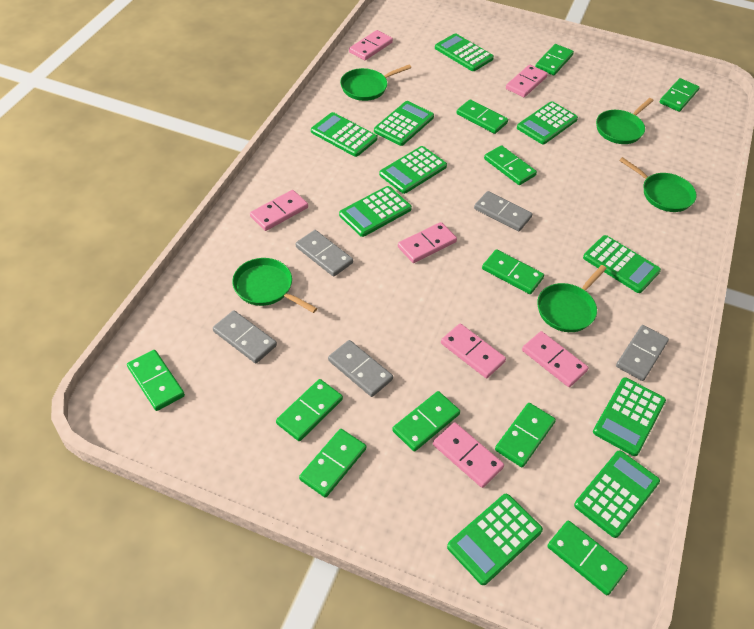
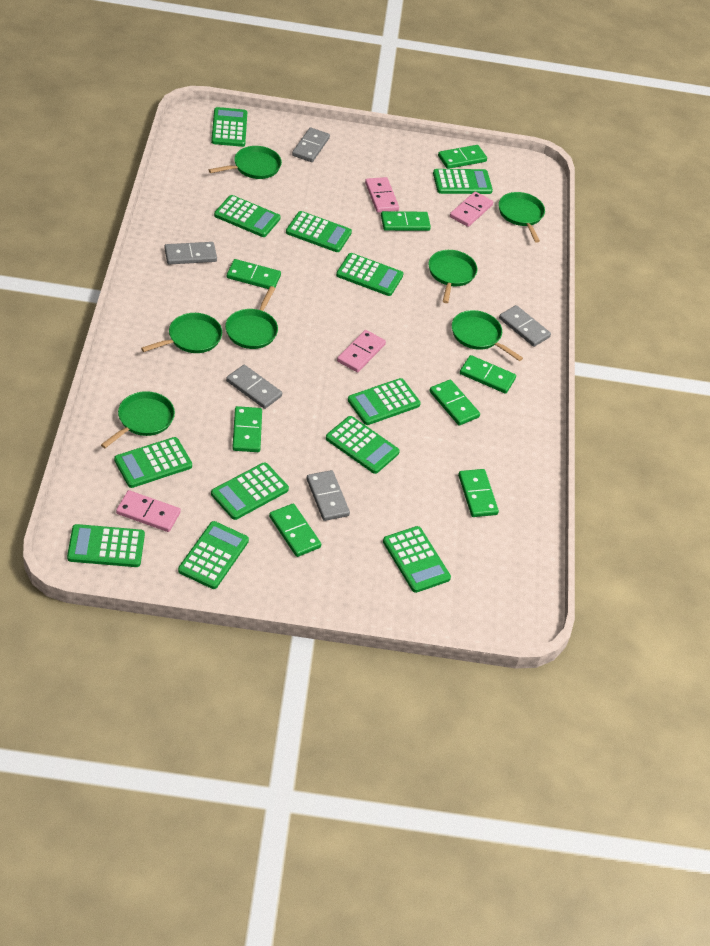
green calculator: 10 -> 12
green domino: 11 -> 8
green pan: 5 -> 7
pink domino: 7 -> 4

